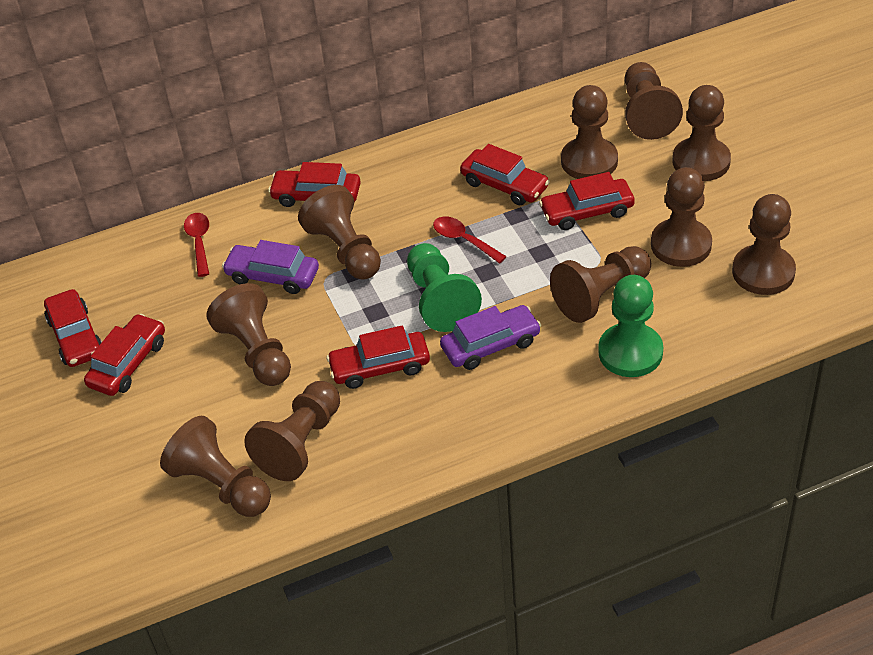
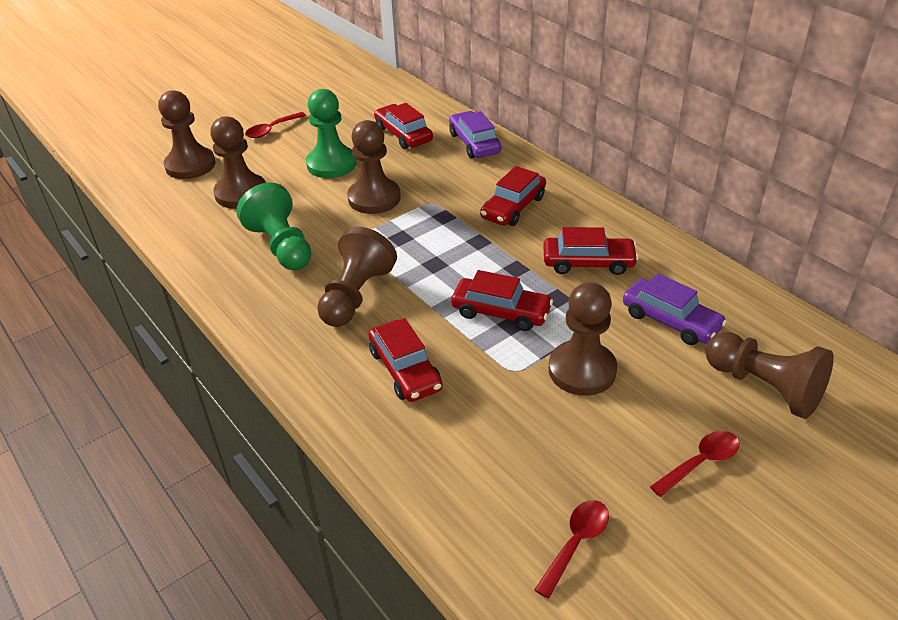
brown pawn: 10 -> 6
red car: 6 -> 5
red spoon: 2 -> 3

